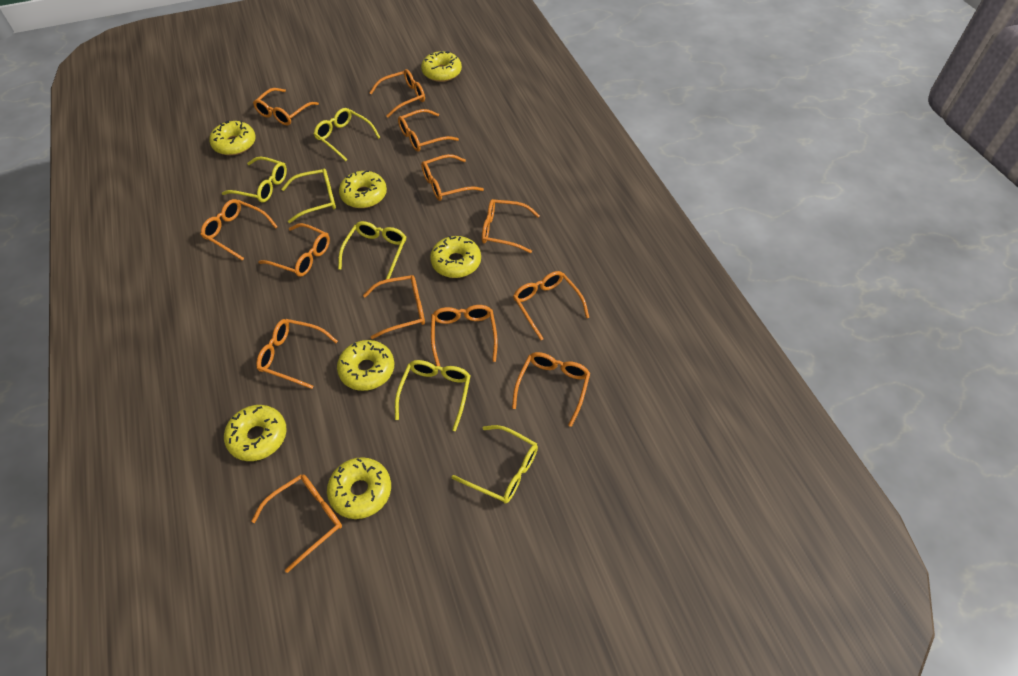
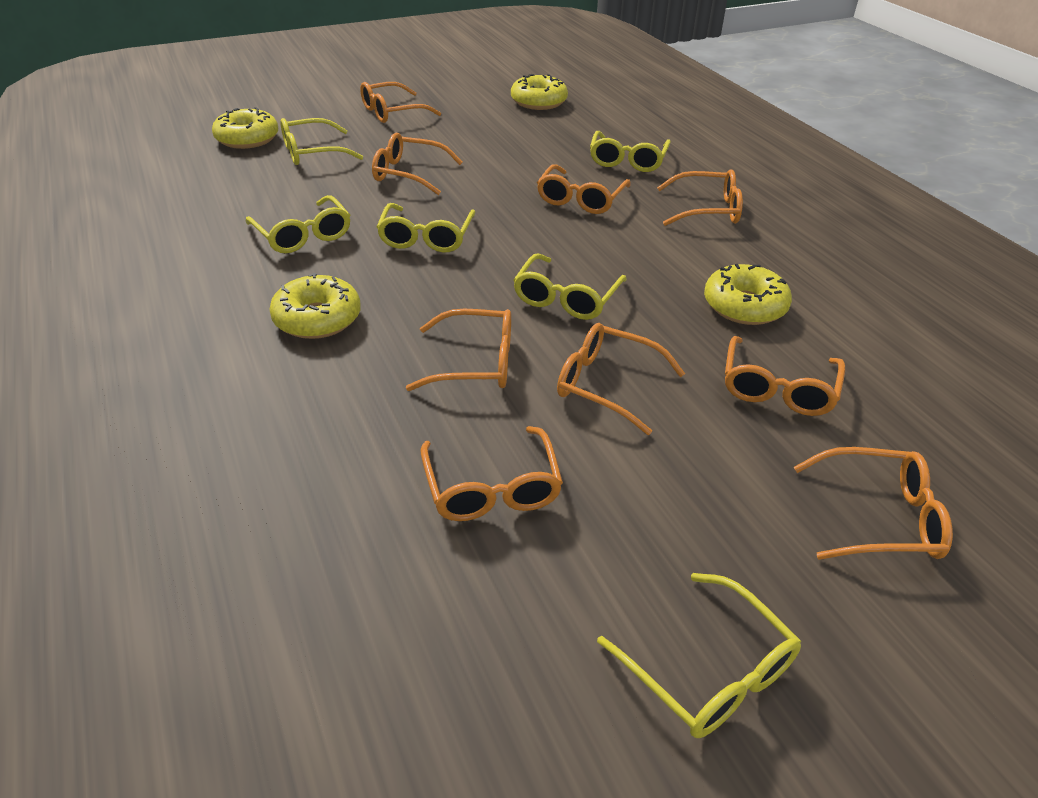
orange glasses: 13 -> 9
yellow donut: 7 -> 4

